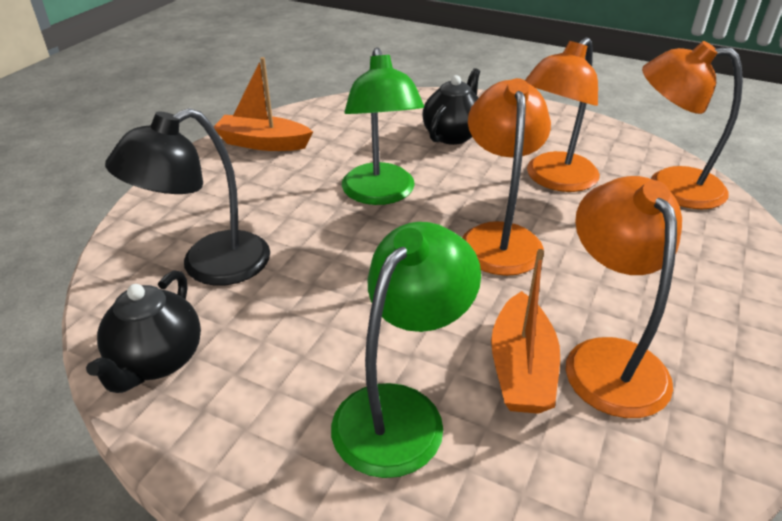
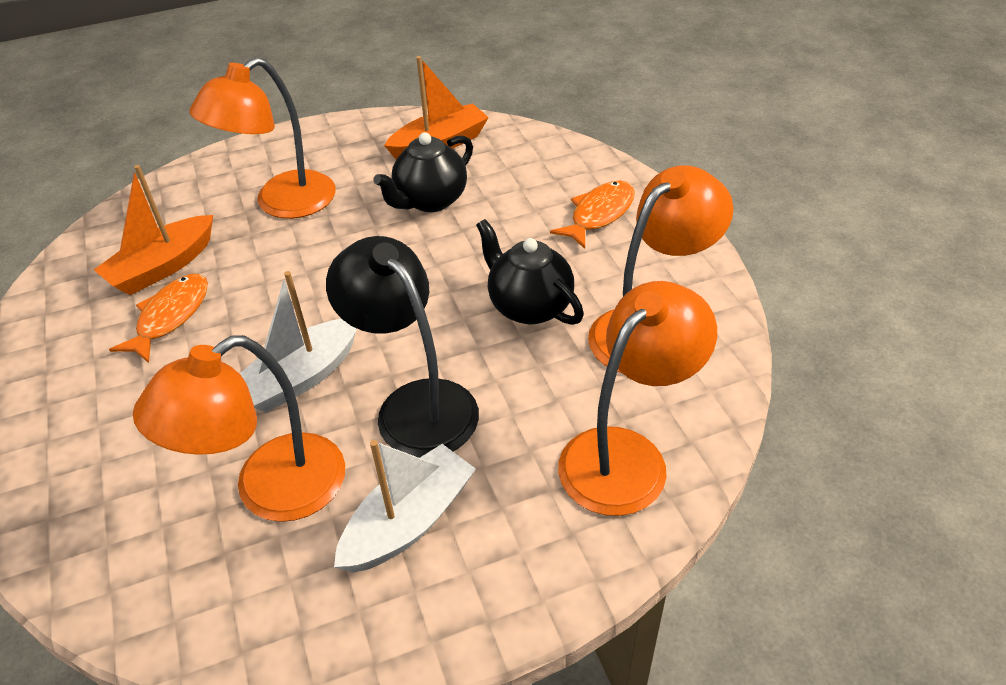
green lamp: 2 -> 0
orange fish: 0 -> 2
white boat: 0 -> 2

